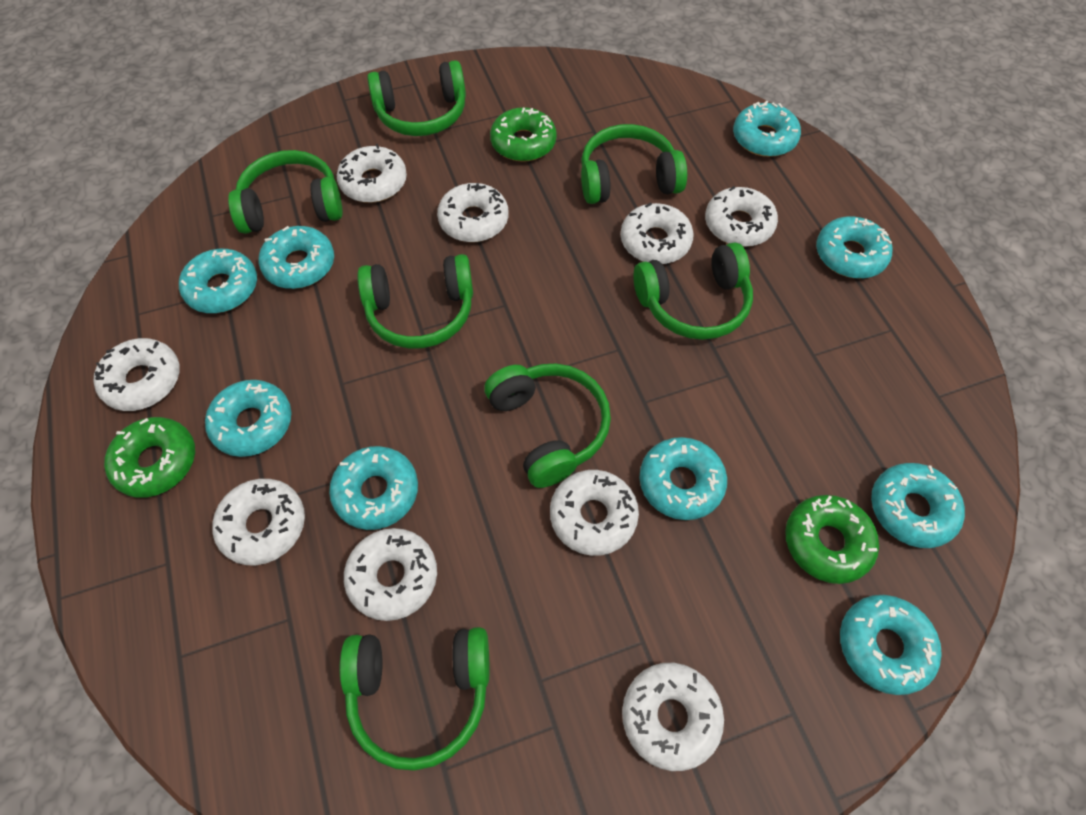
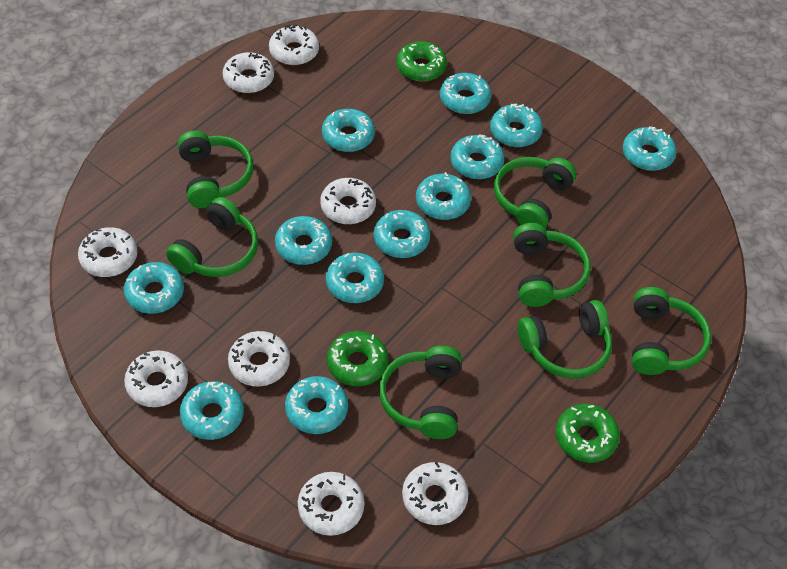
turquoise donut: 9 -> 12
white donut: 9 -> 8

